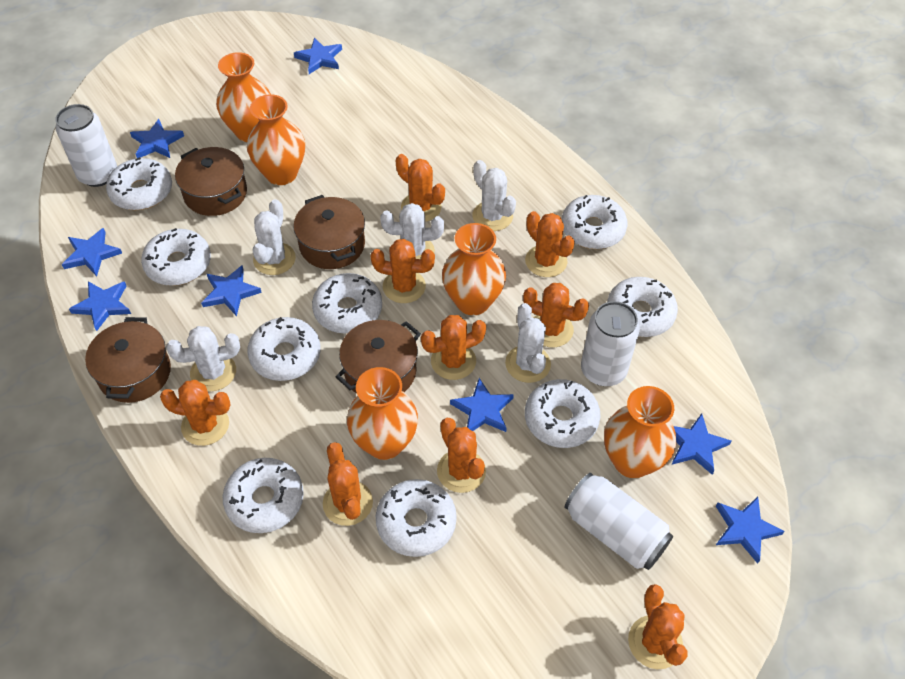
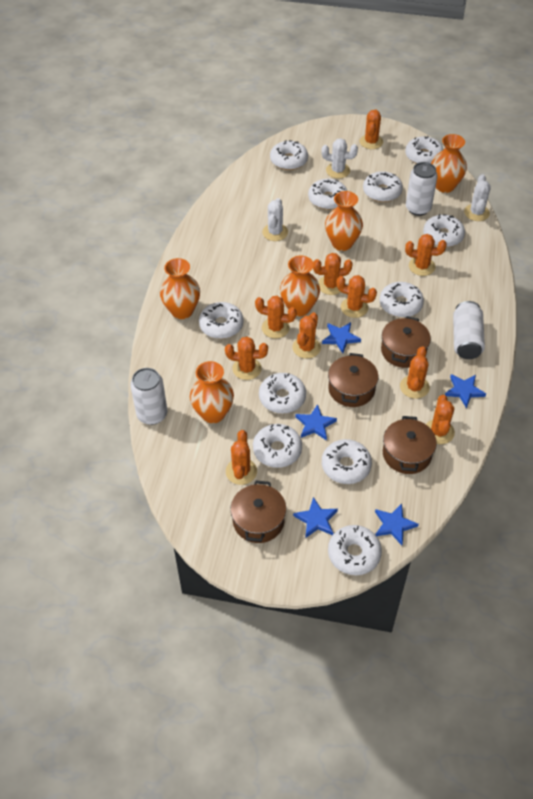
blue star: 8 -> 5
orange cactus: 9 -> 10
white cactus: 5 -> 3
white donut: 9 -> 11

